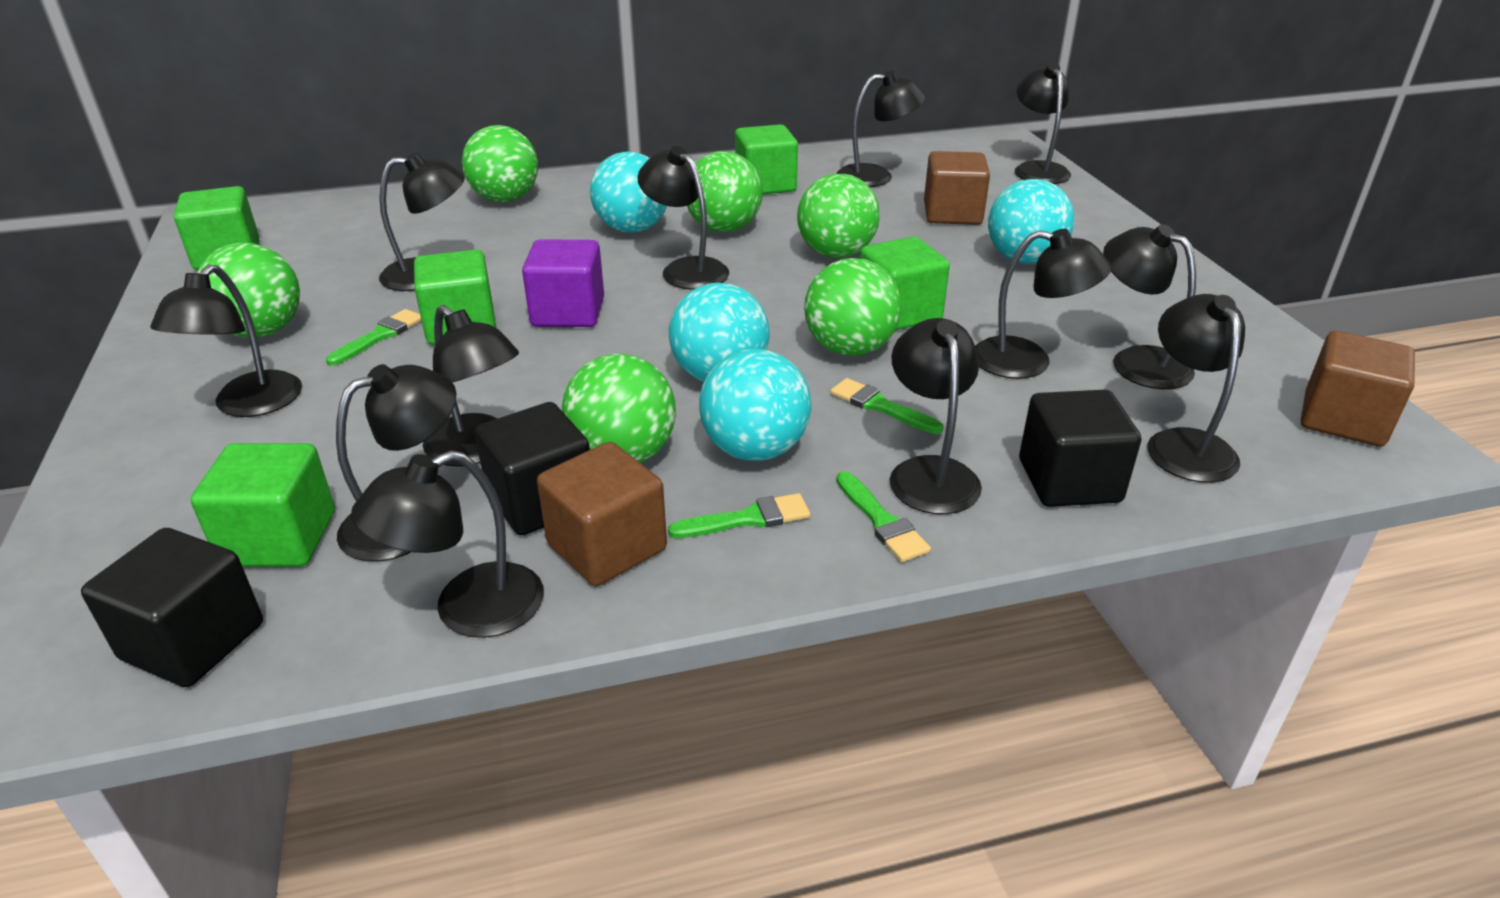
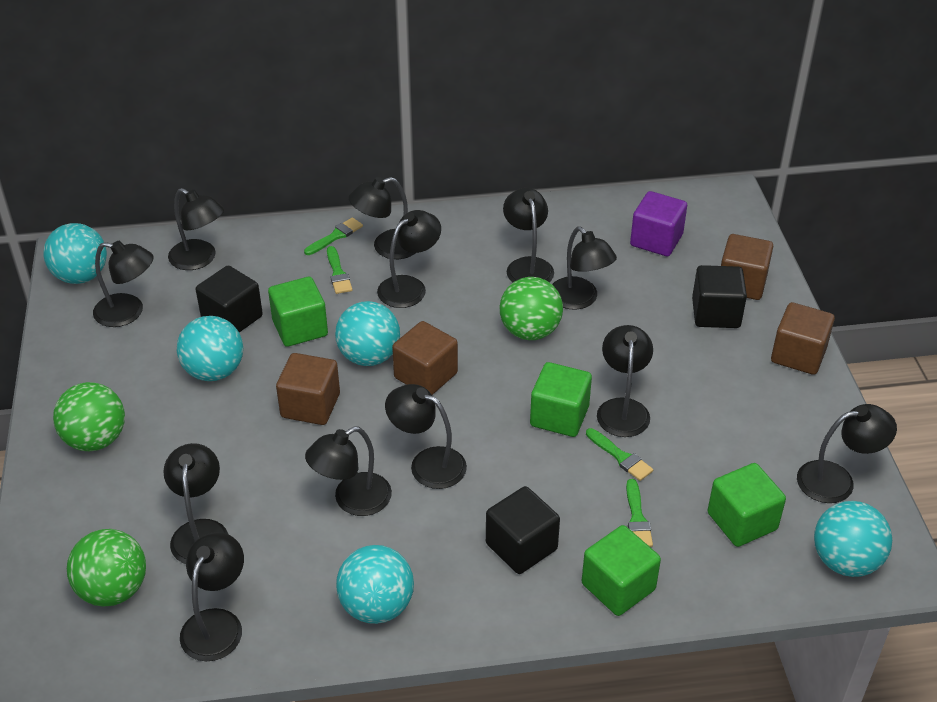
brown cube: 3 -> 4
green ball: 6 -> 3
green cube: 5 -> 4
turquoise ball: 4 -> 5

